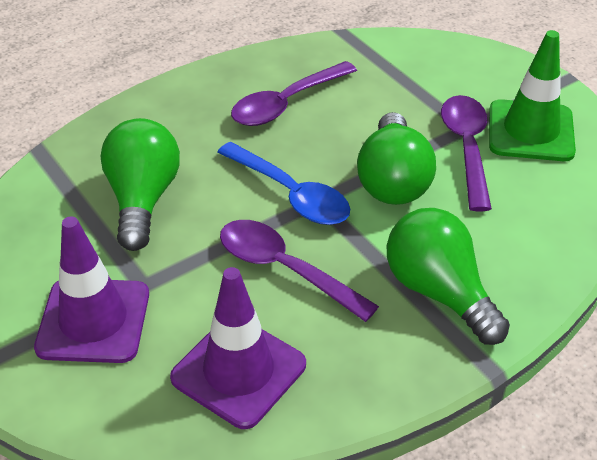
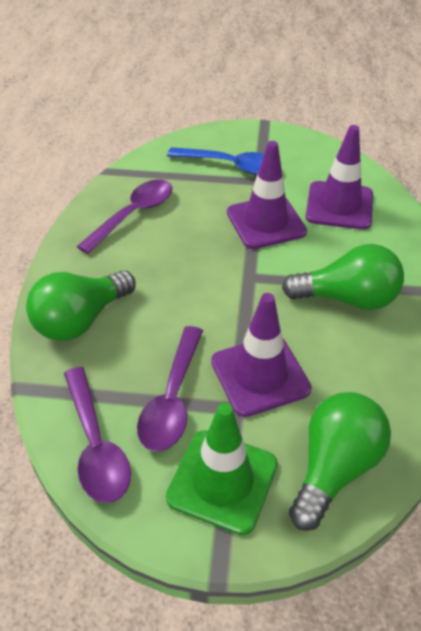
purple traffic cone: 2 -> 3

